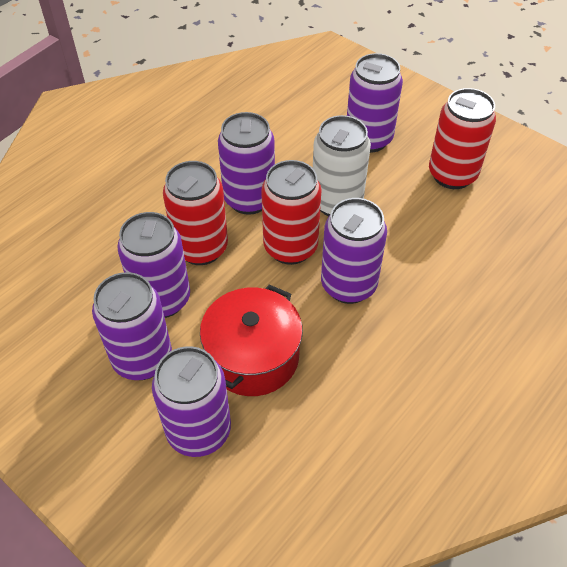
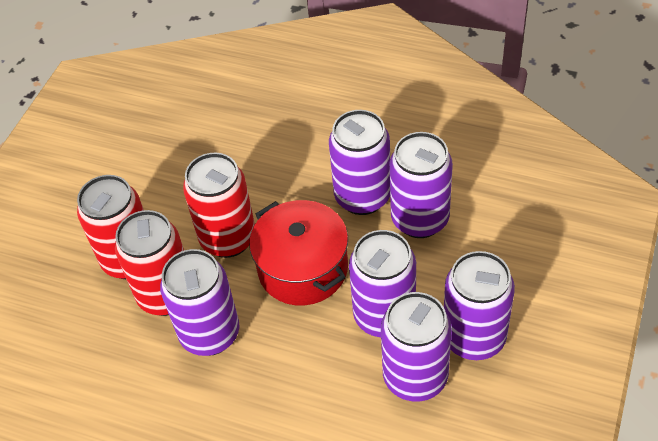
white can: 1 -> 0

